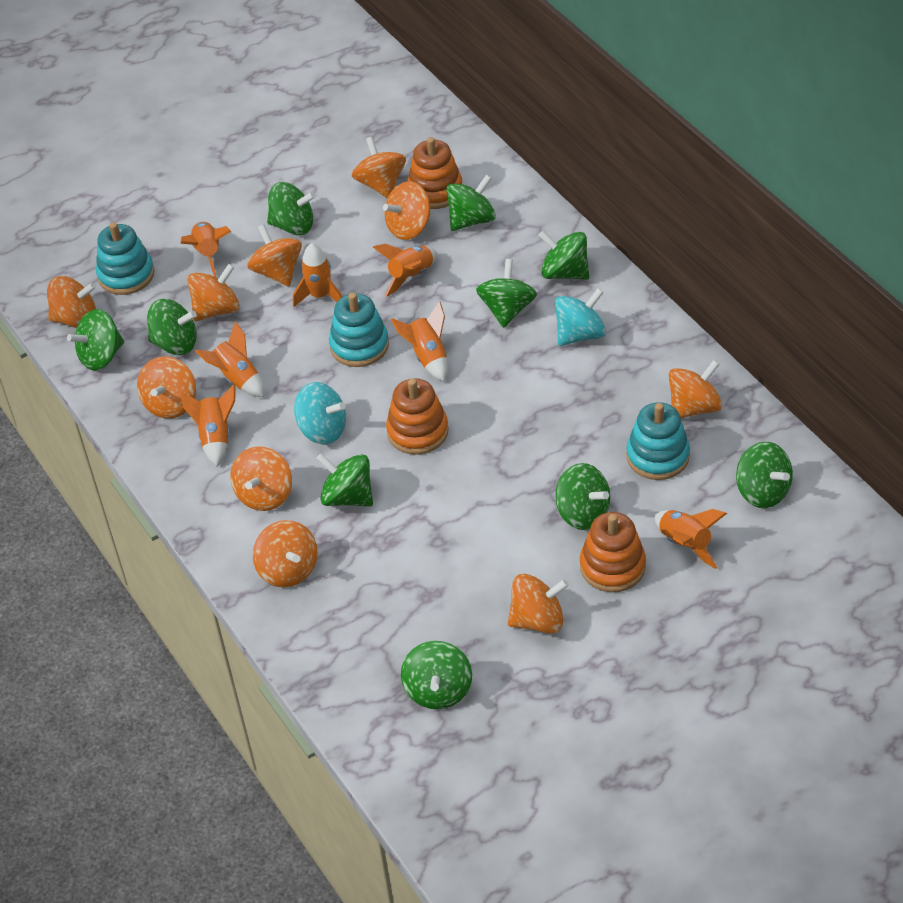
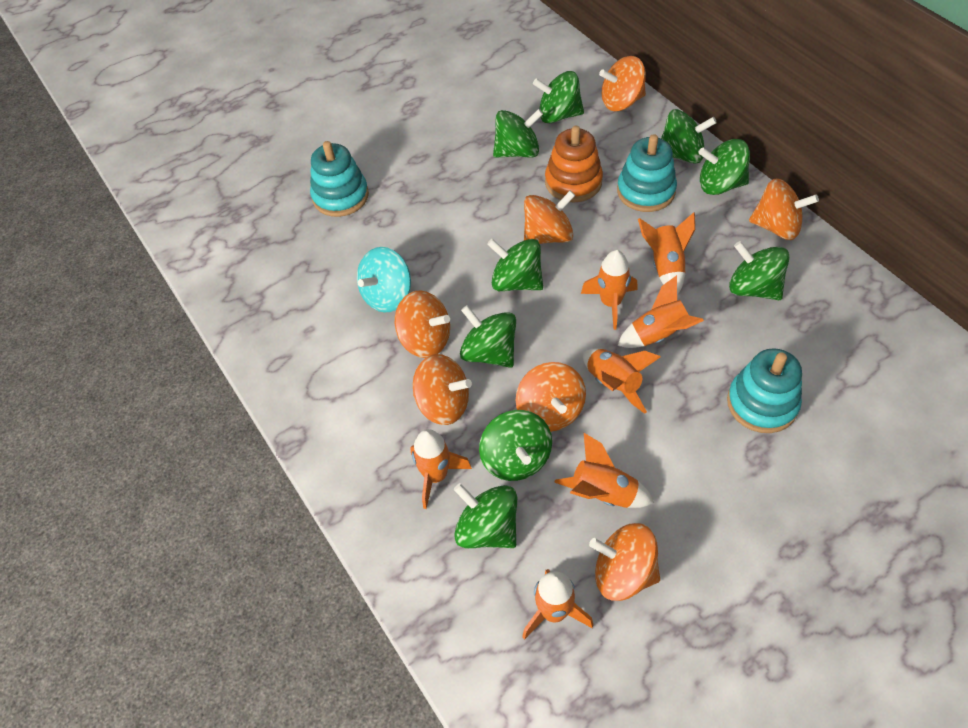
green spinning top: 10 -> 9
orange spinning top: 10 -> 7
orange stacking toy: 3 -> 1
turquoise spinning top: 2 -> 1

